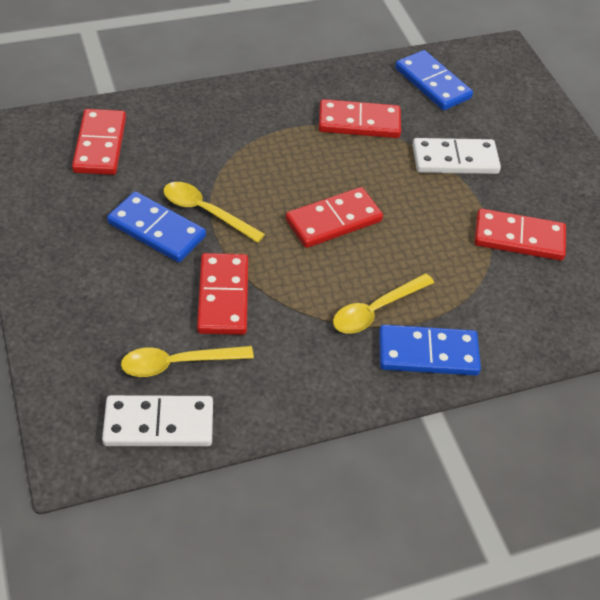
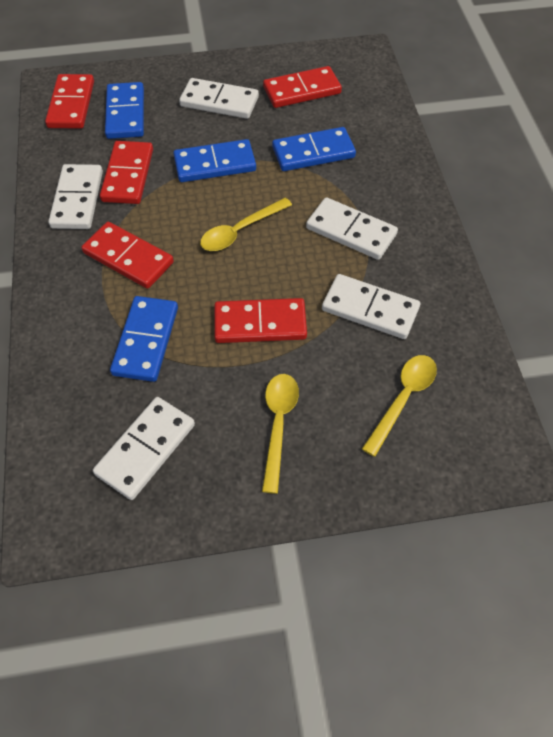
blue domino: 3 -> 4
white domino: 2 -> 5

